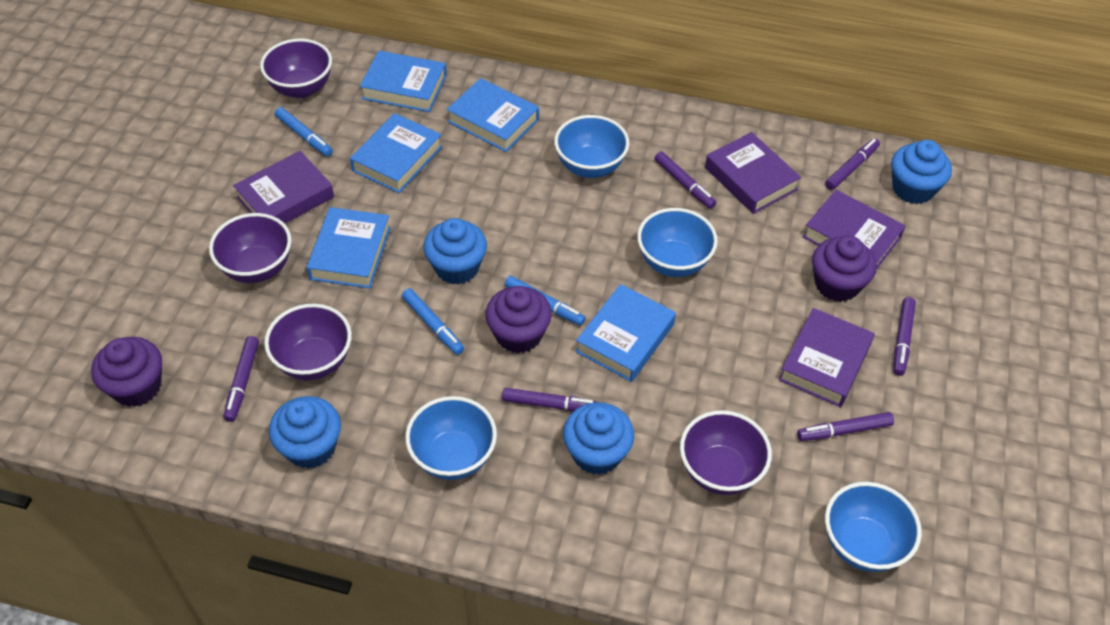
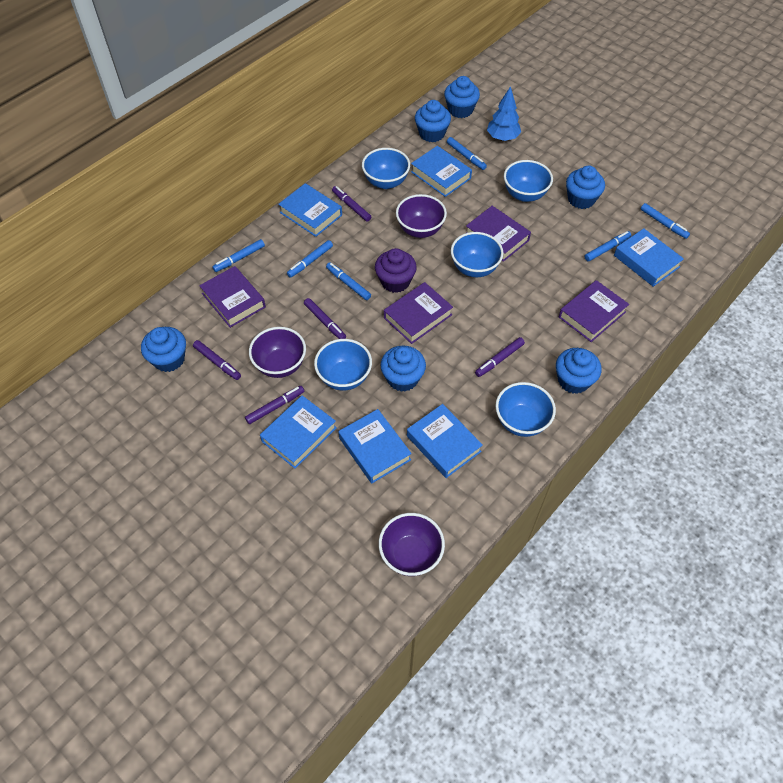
blue book: 5 -> 6
blue bowl: 4 -> 5
blue cupcake: 4 -> 6
blue marker: 3 -> 6
blue tree: 0 -> 1
purple bowl: 4 -> 3
purple cupcake: 3 -> 1
purple marker: 6 -> 5

